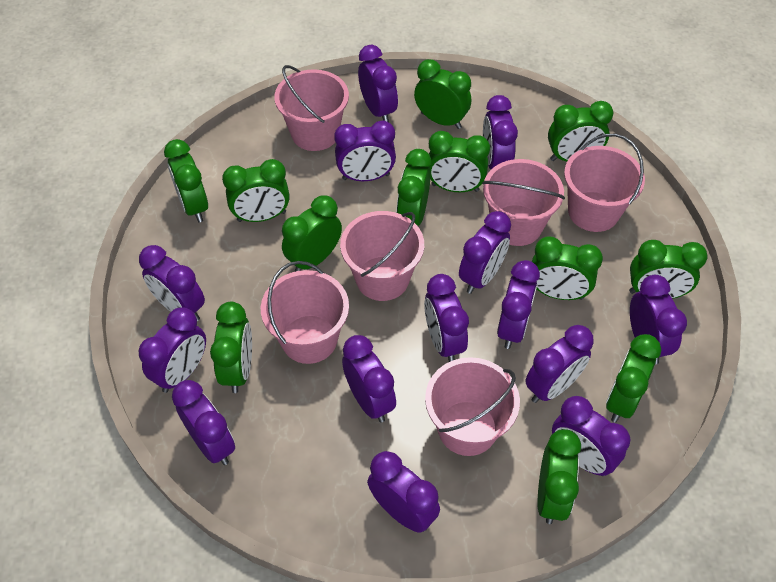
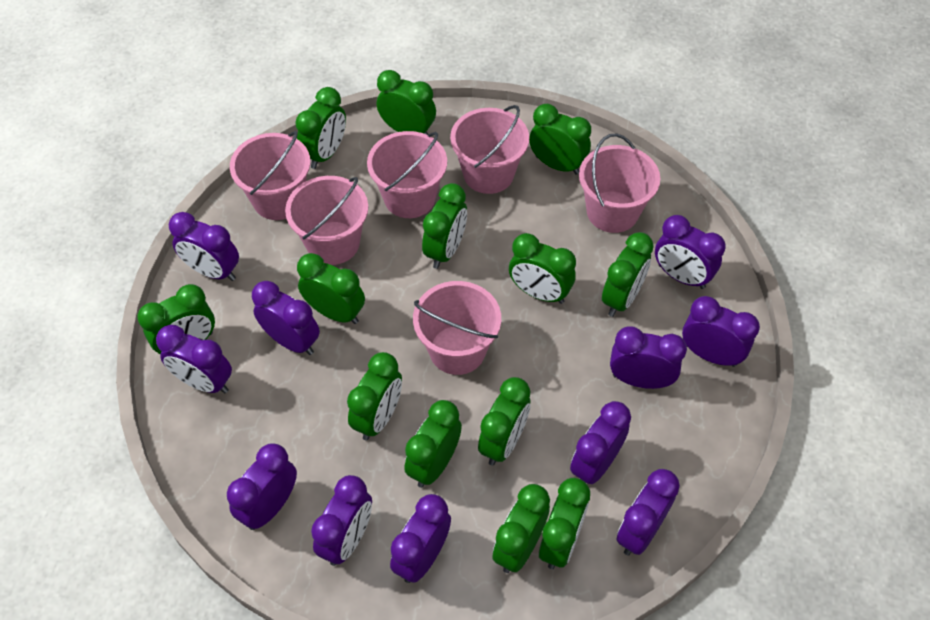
green clock: 12 -> 13
purple clock: 14 -> 11

